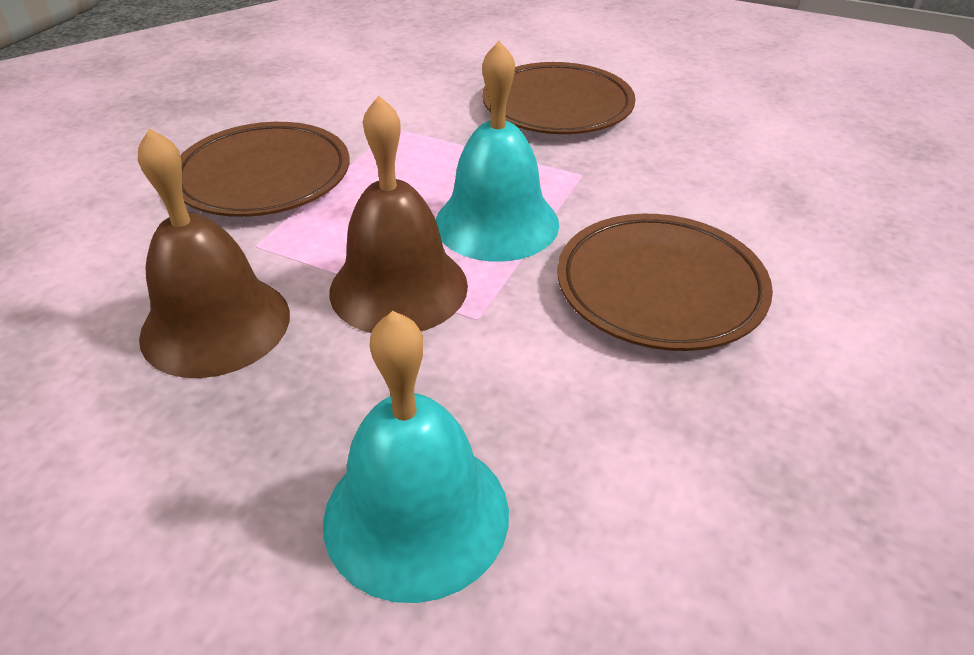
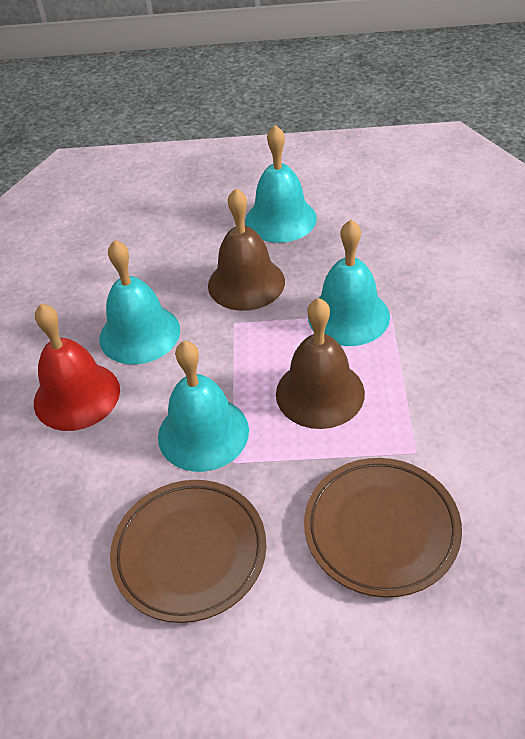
brown plate: 3 -> 2
red bell: 0 -> 1
turquoise bell: 2 -> 4

